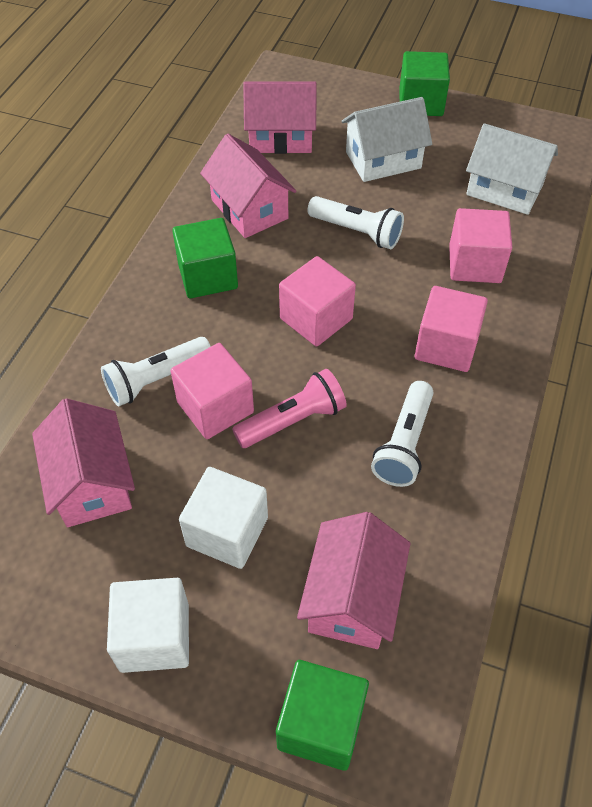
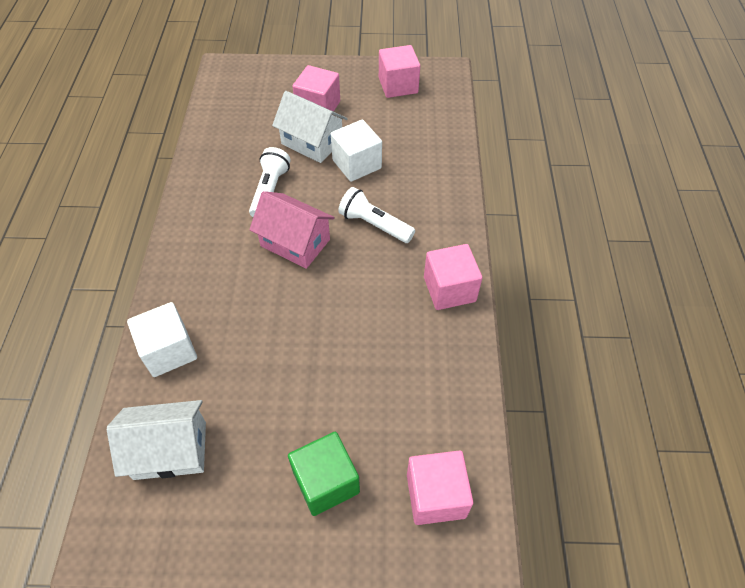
green cube: 3 -> 1
pink flashlight: 1 -> 0
pink house: 4 -> 1
white flashlight: 3 -> 2

